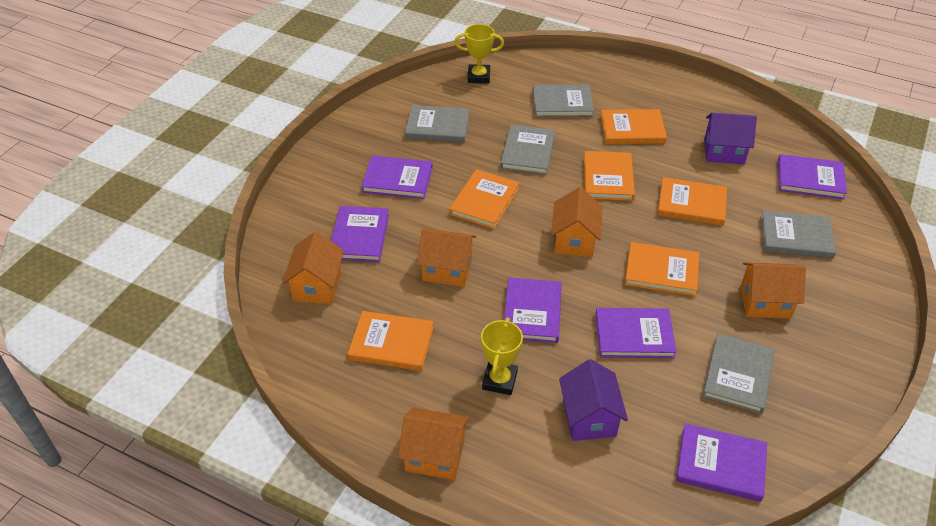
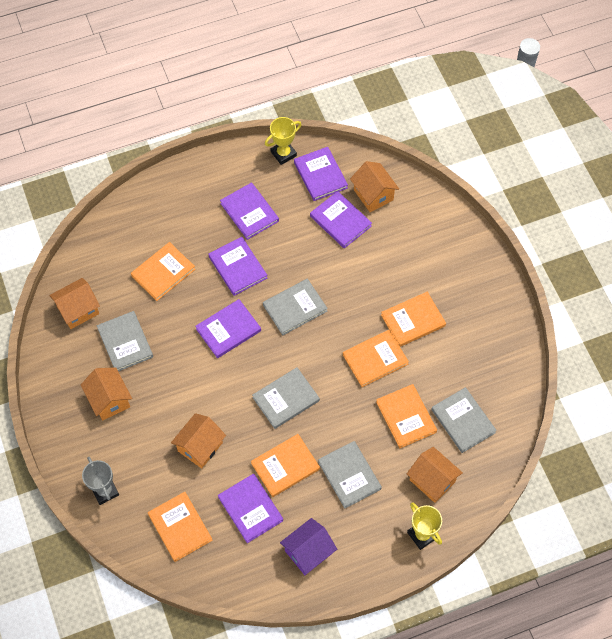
grey trophy: 0 -> 1
purple house: 2 -> 1

